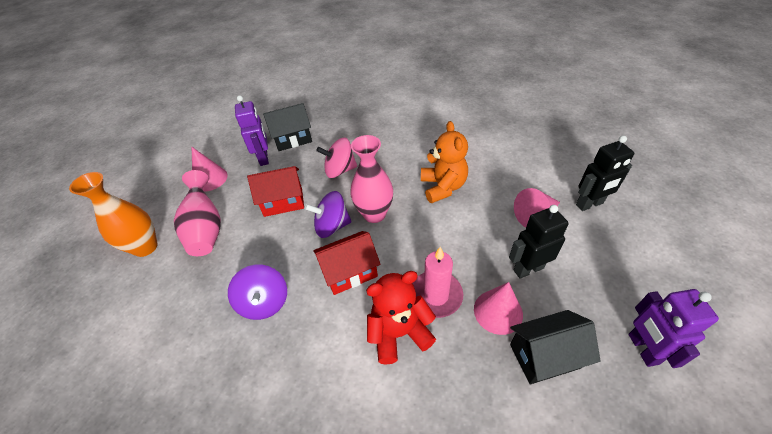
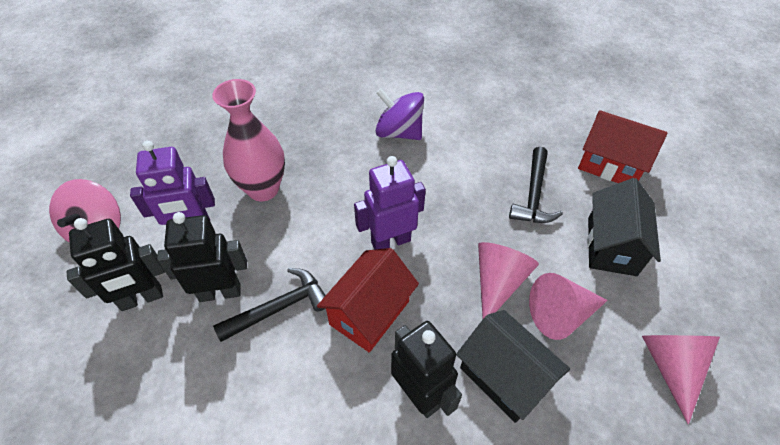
black hammer: 0 -> 2
black robot: 2 -> 3
orange teddy bear: 1 -> 0
orange vase: 1 -> 0
pink candle: 1 -> 0
pink vase: 2 -> 1
purple spinning top: 2 -> 1
red teddy bear: 1 -> 0

